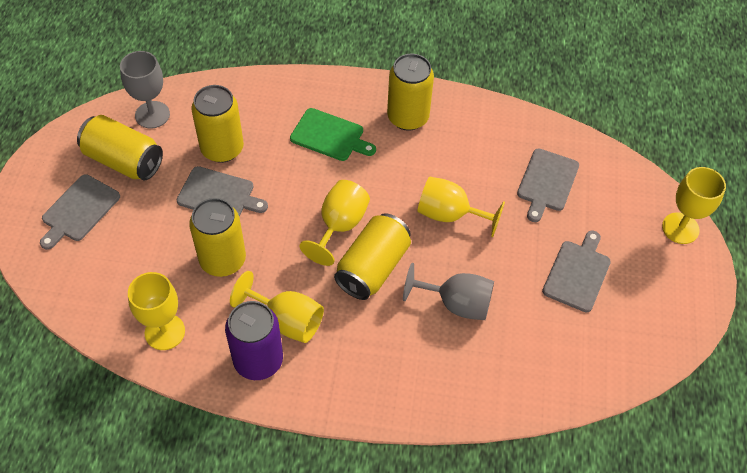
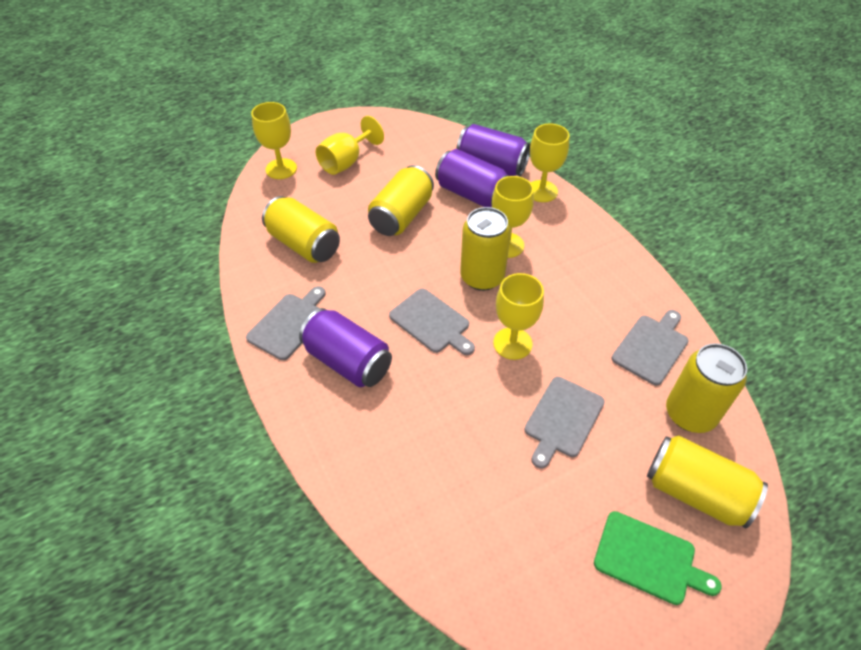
grey goblet: 2 -> 0
purple can: 1 -> 3

